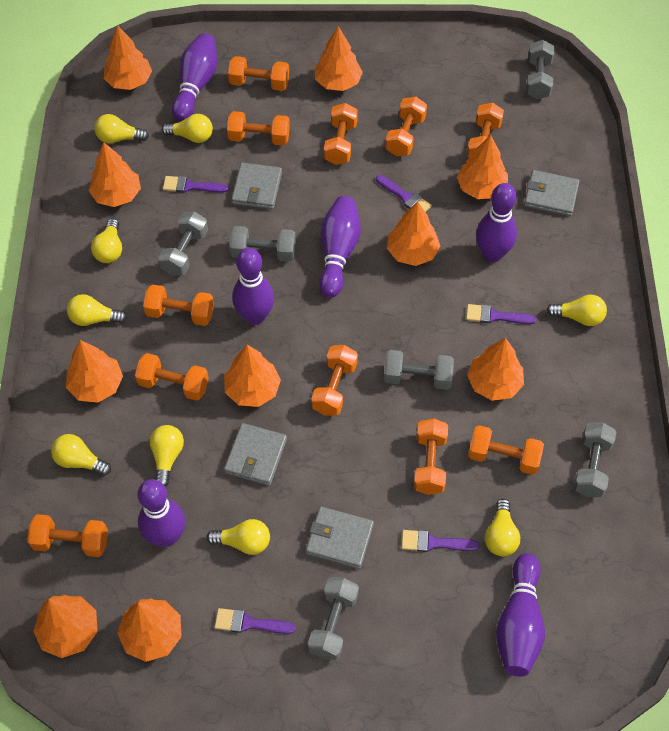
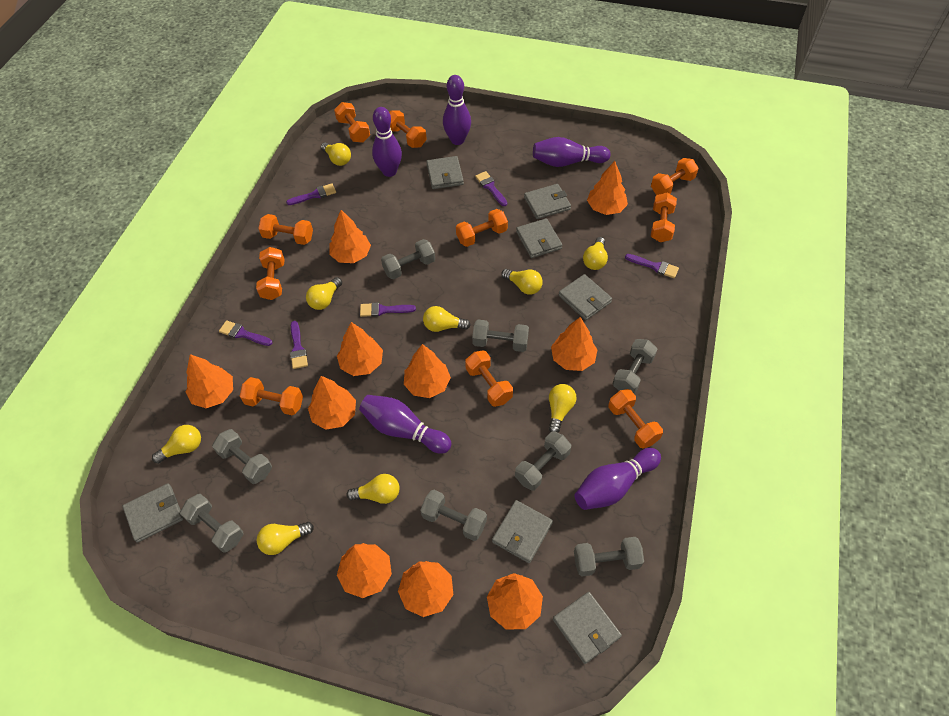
grey dumbbell: 6 -> 8
grey wallet: 4 -> 7
orange dumbbell: 11 -> 10
purple bowling pin: 6 -> 5
purple brush: 5 -> 6

